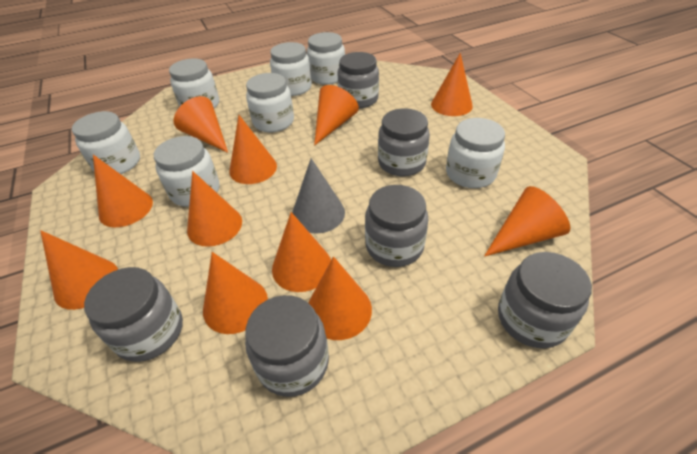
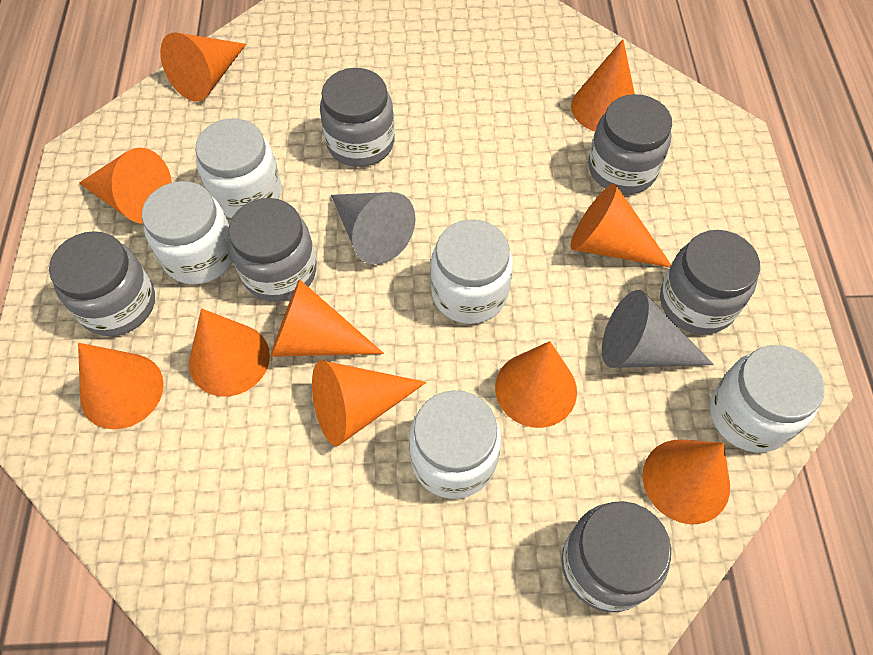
grey cone: 1 -> 2
orange cone: 11 -> 10
white jar: 7 -> 5

